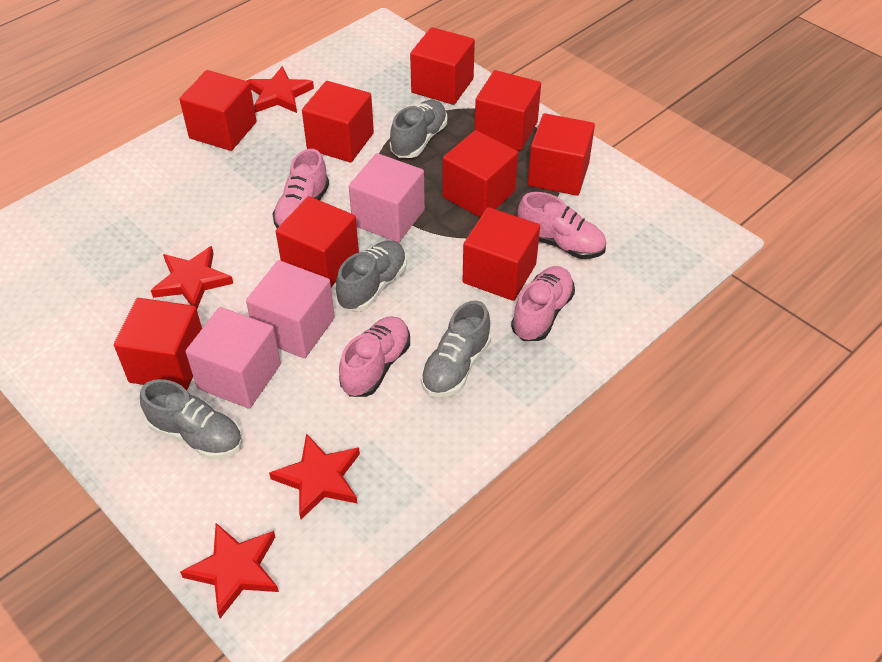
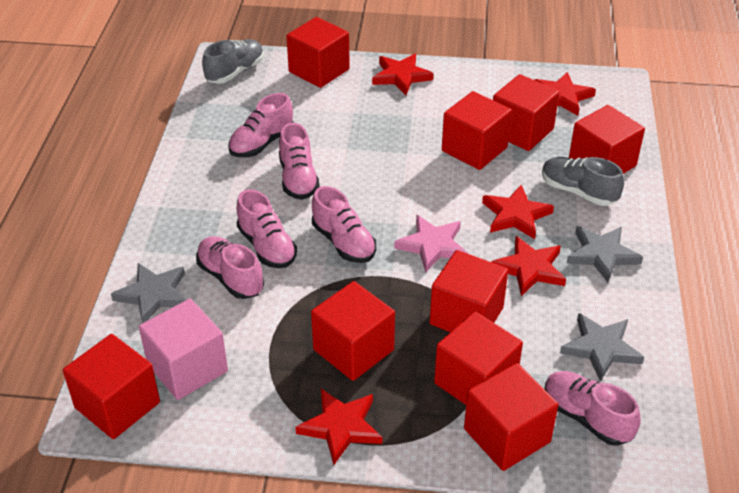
grey shoe: 4 -> 2
grey star: 0 -> 3
pink cube: 3 -> 1
pink shoe: 4 -> 6
pink star: 0 -> 1
red star: 4 -> 5

